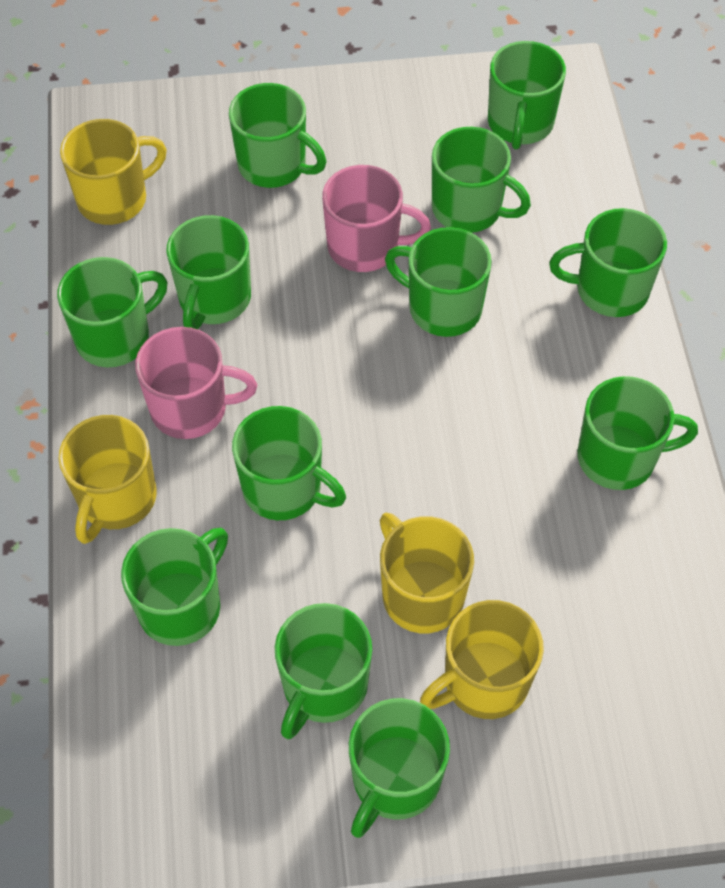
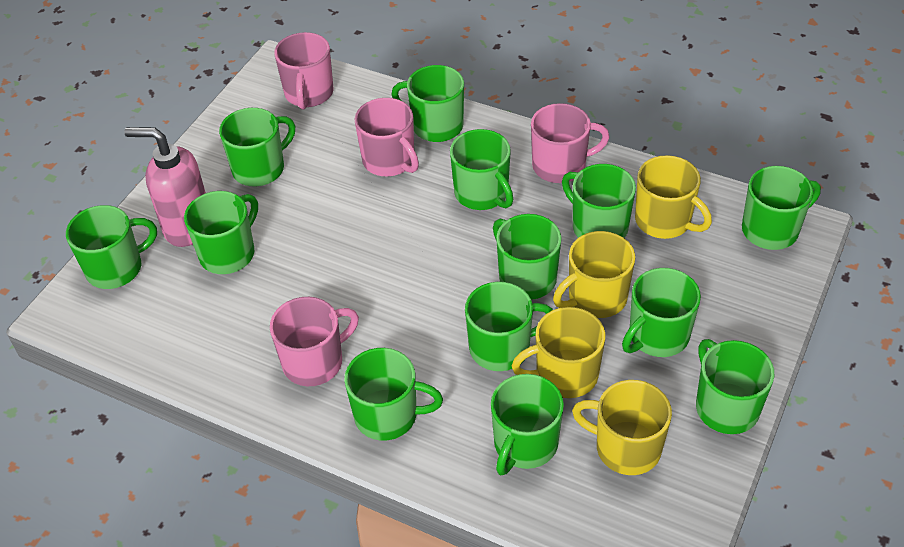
green mug: 12 -> 13
pink mug: 2 -> 4
pink soap dispenser: 0 -> 1

